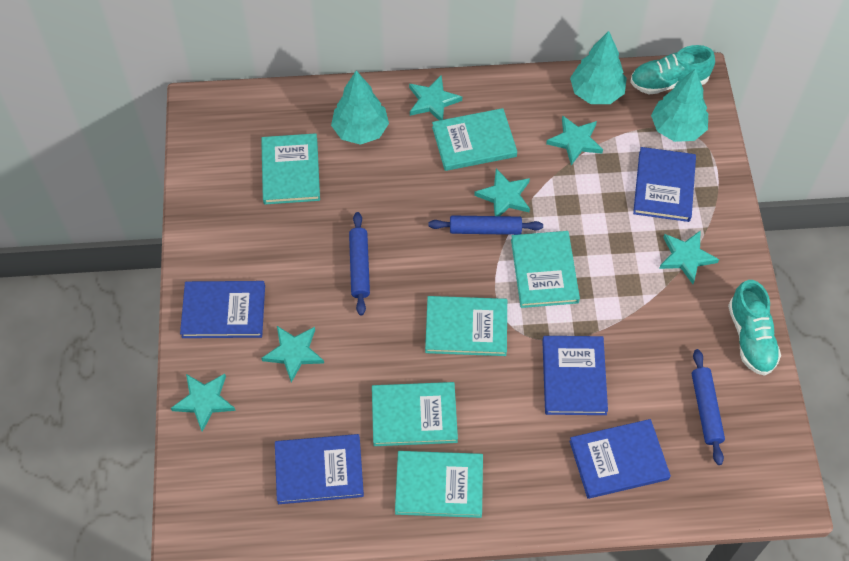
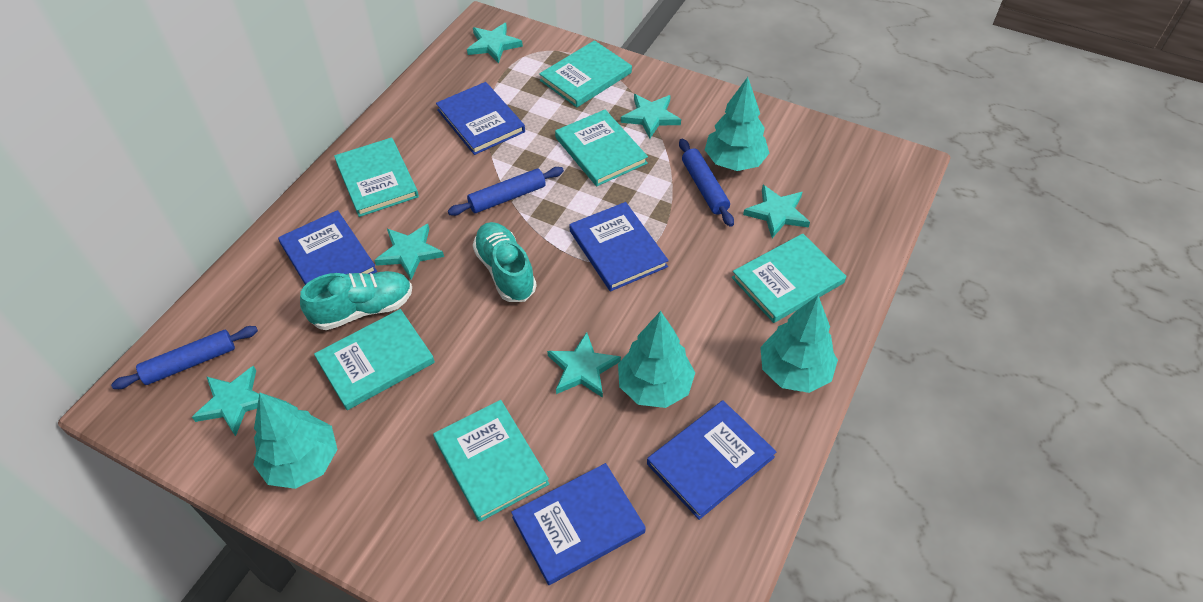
turquoise tree: 3 -> 4

